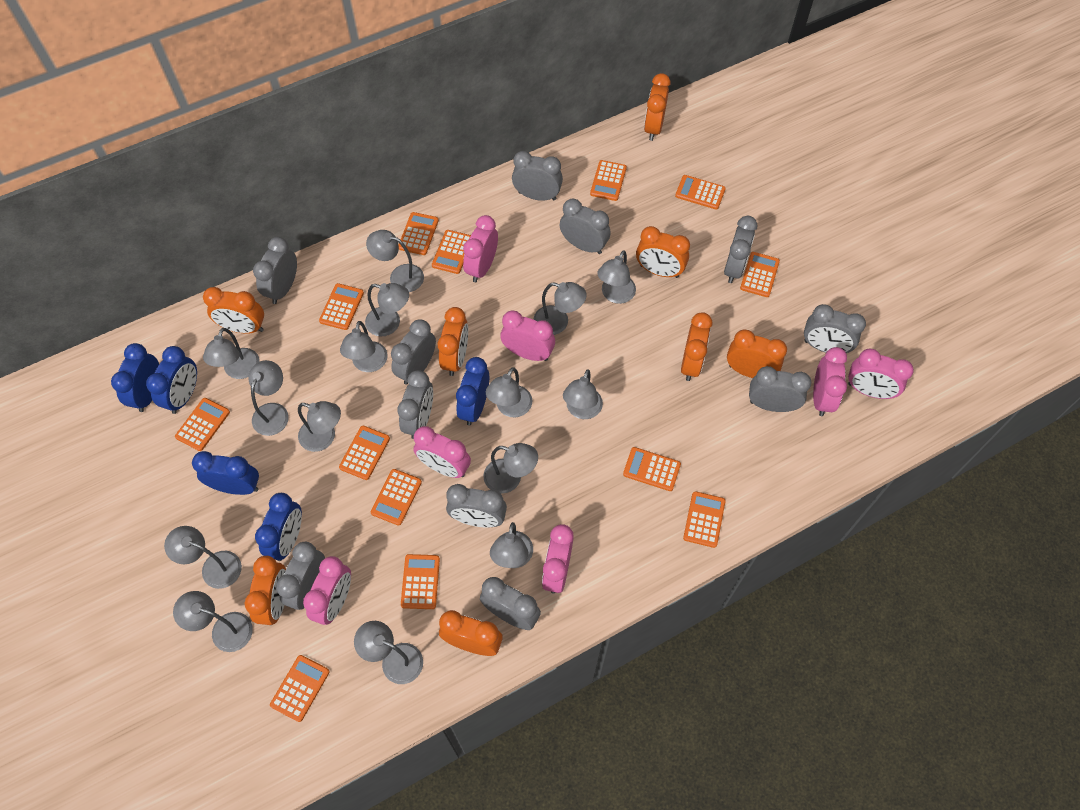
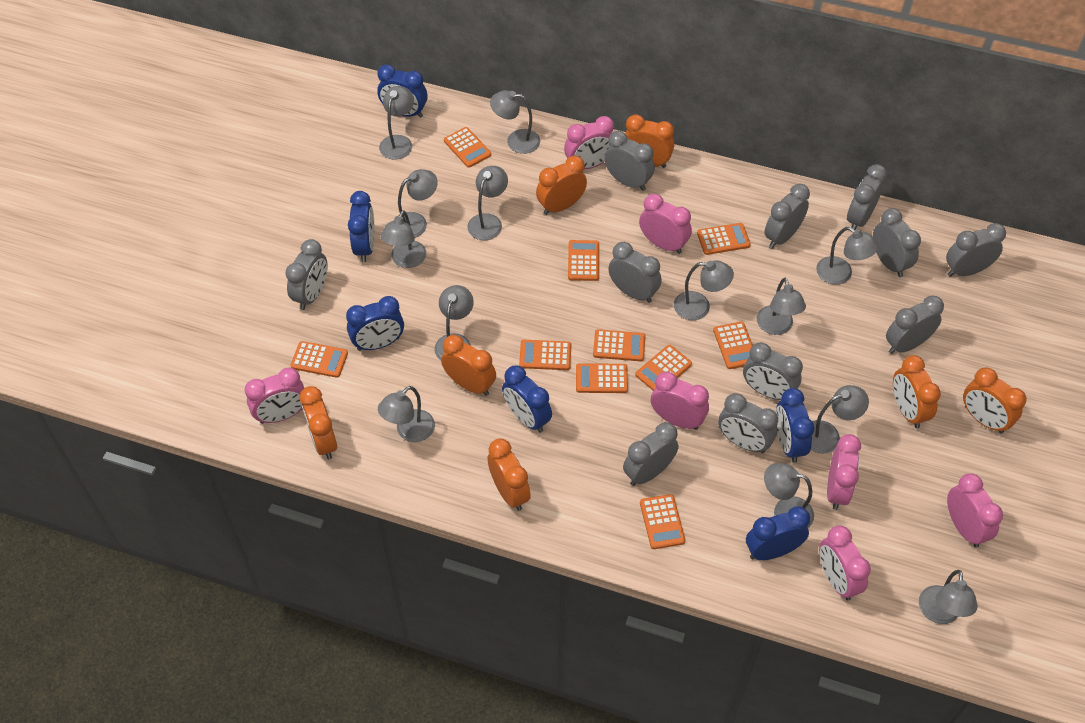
blue clock: 5 -> 6
grey lamp: 15 -> 13
orange calculator: 13 -> 10
orange clock: 8 -> 7

